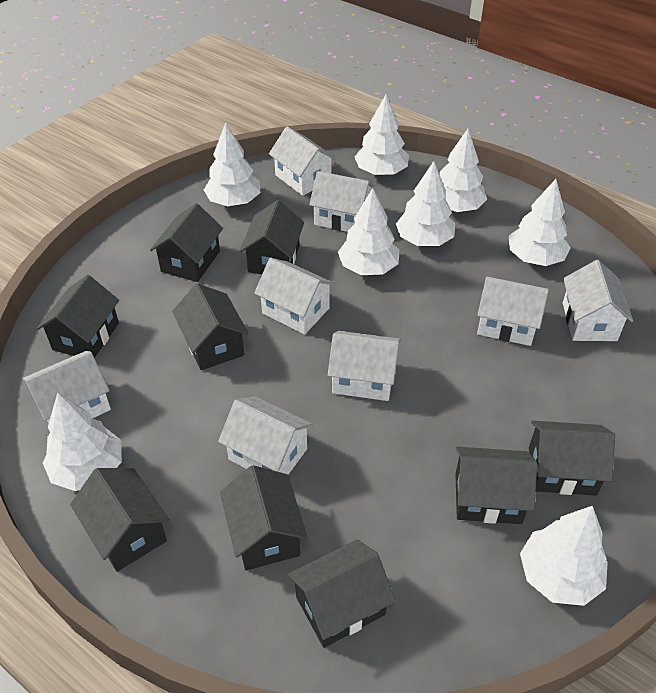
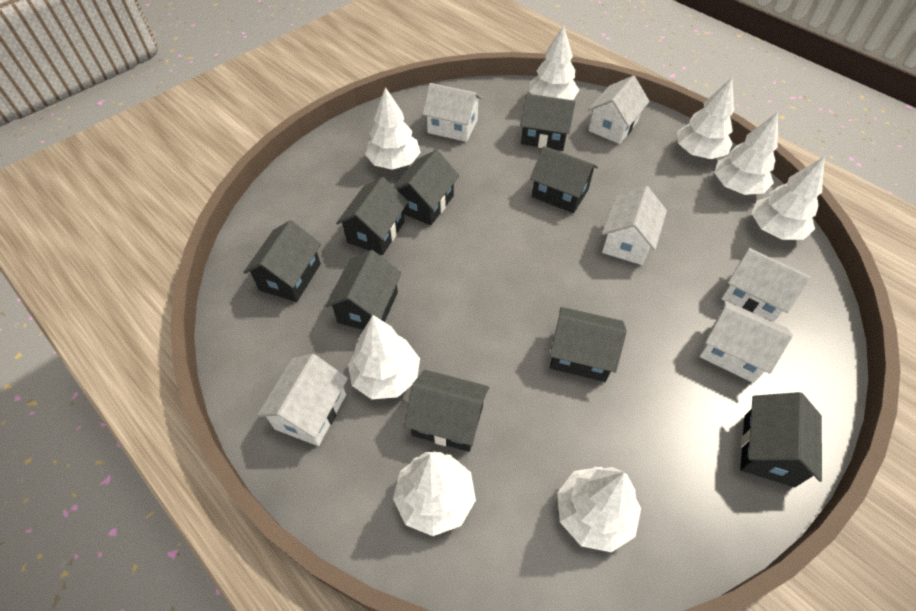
white house: 8 -> 6

